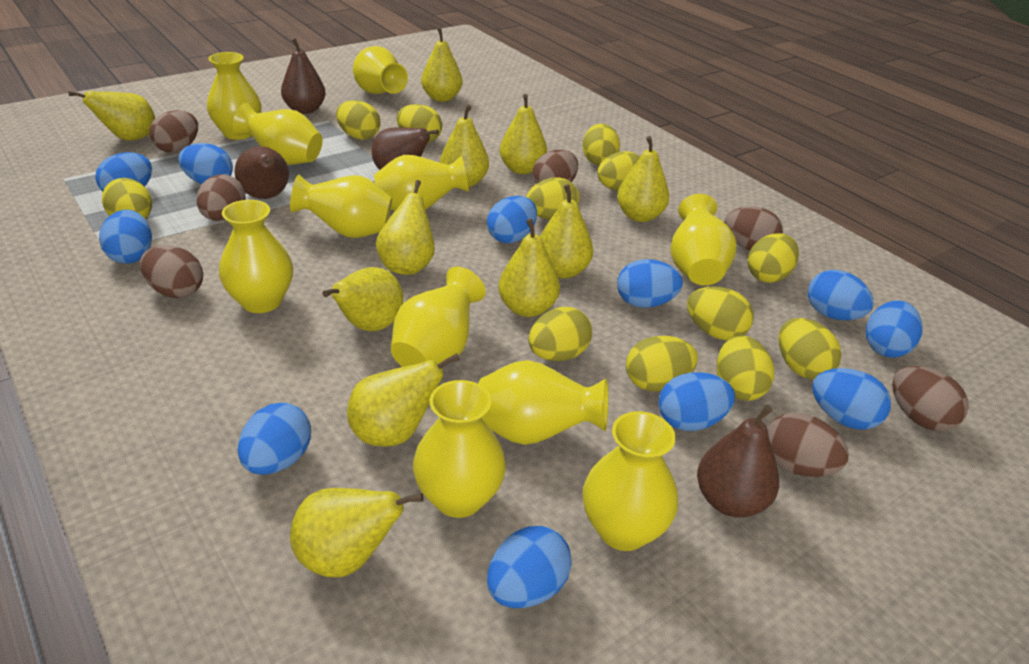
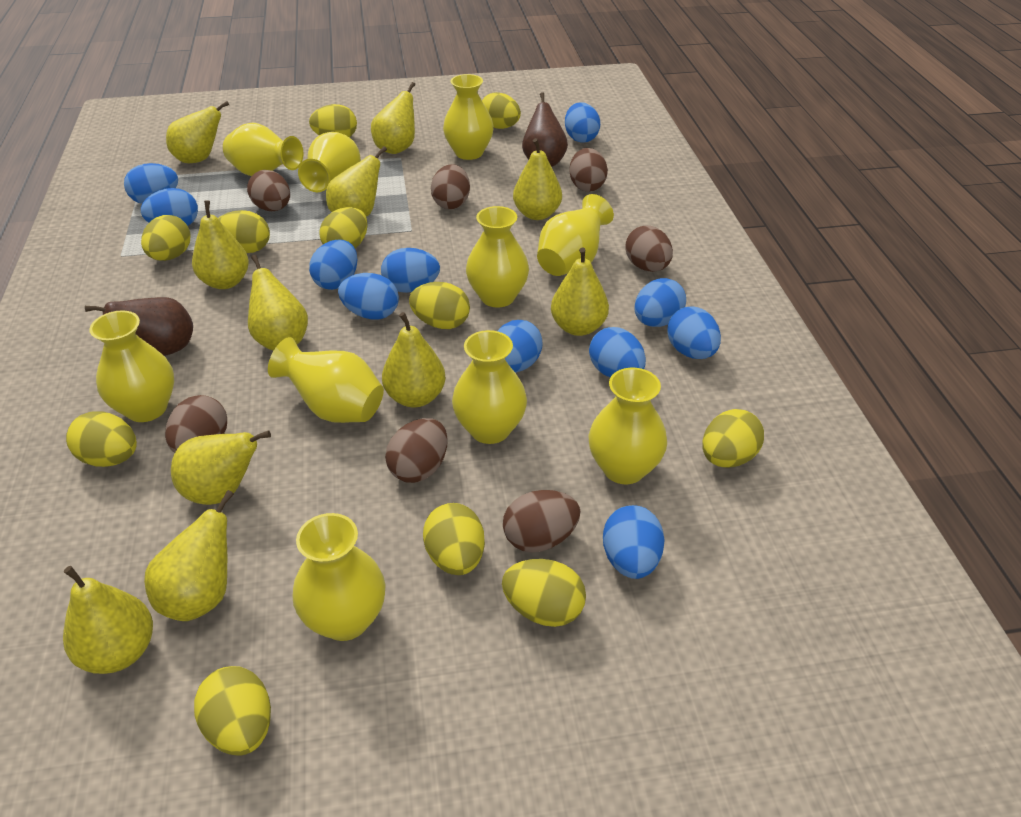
brown pear: 4 -> 2
yellow egg: 12 -> 11
yellow vase: 11 -> 10

